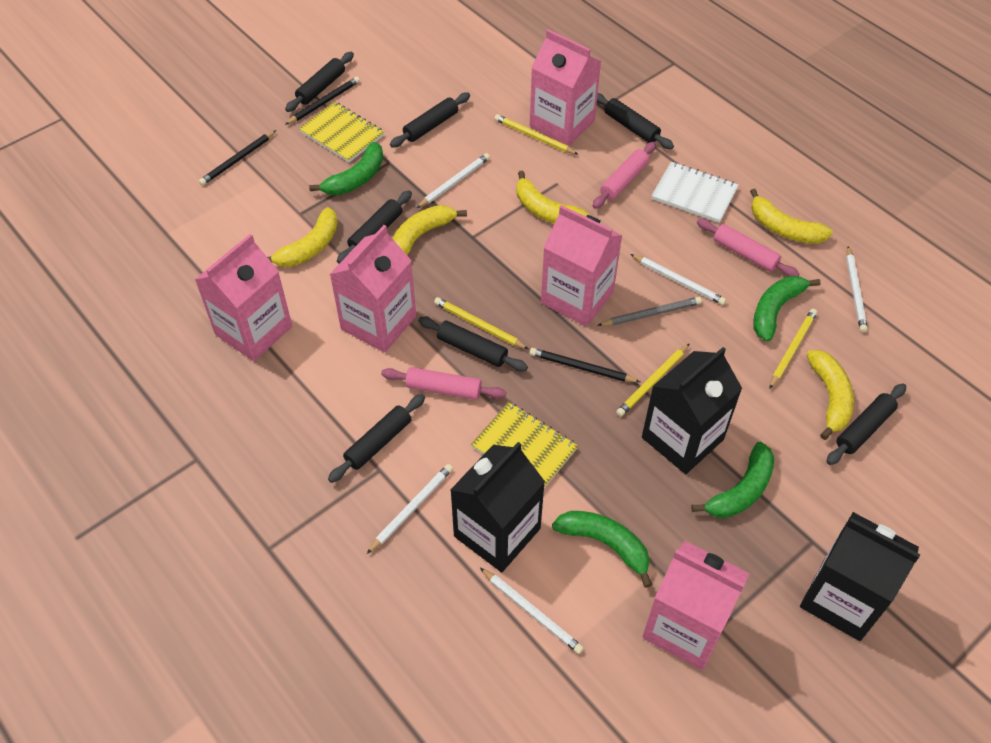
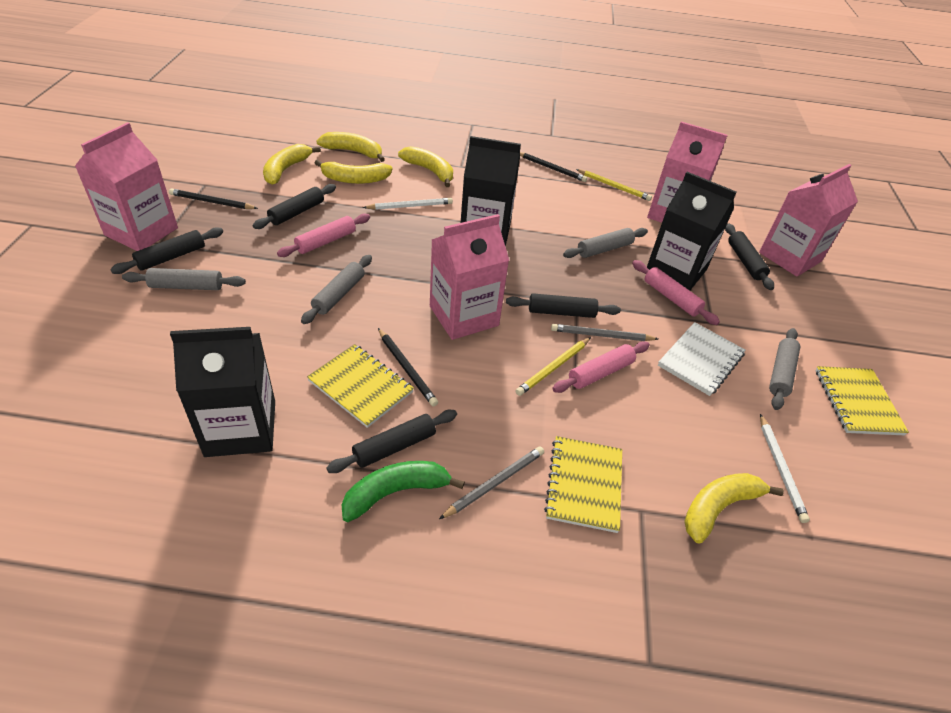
black rolling pin: 7 -> 5
green banana: 4 -> 1
grey pencil: 1 -> 2
grey rolling pin: 0 -> 4
pink carton: 5 -> 4
white pencil: 5 -> 2
yellow notebook: 2 -> 3
yellow pencil: 4 -> 2

